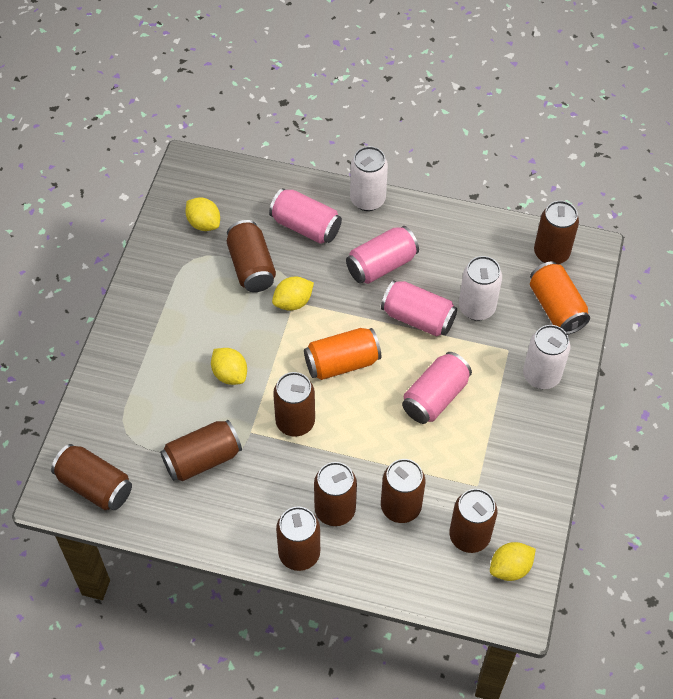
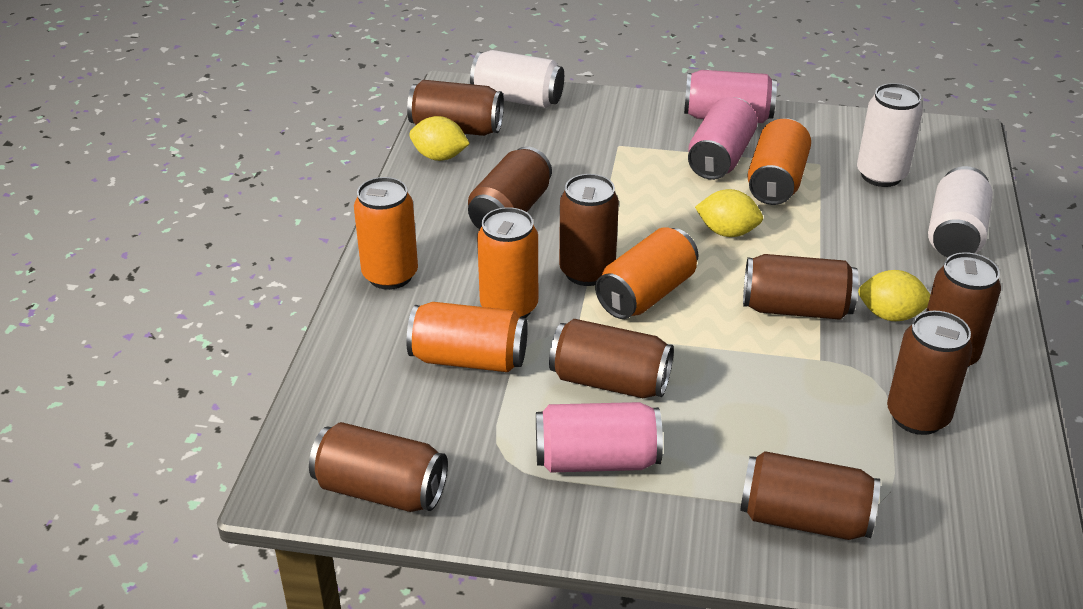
orange can: 2 -> 5
pink can: 4 -> 3
yellow lemon: 4 -> 3

